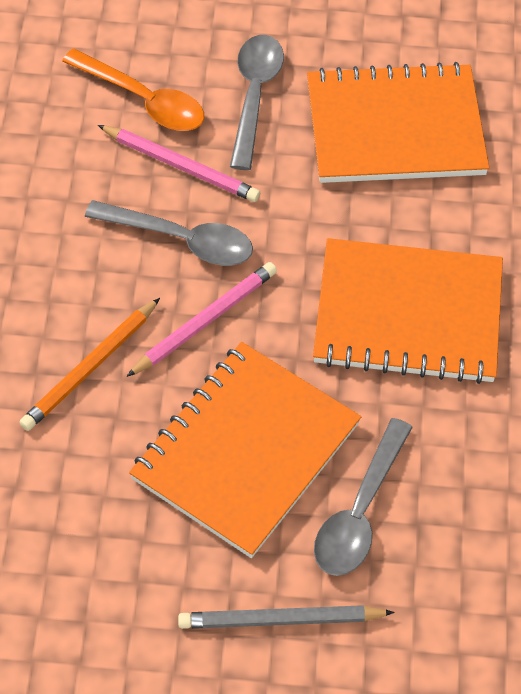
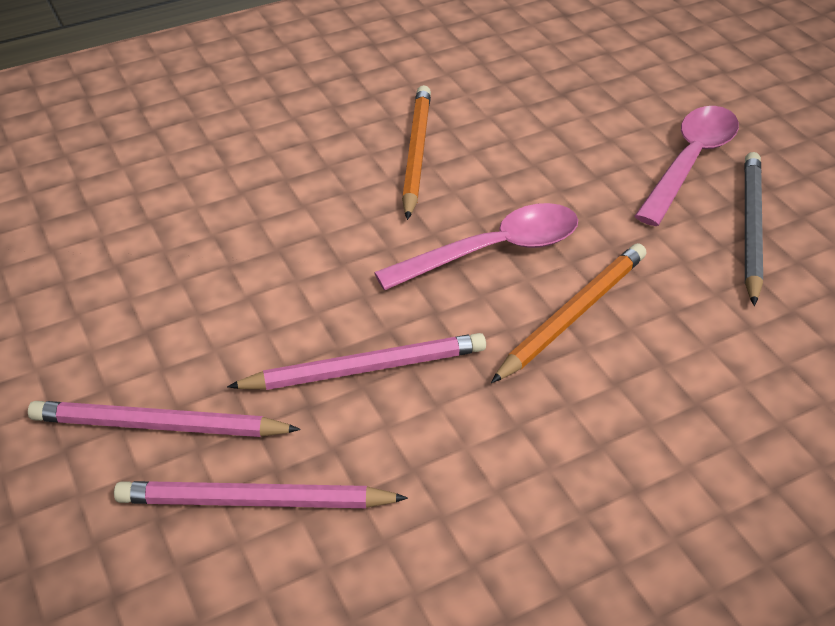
grey spoon: 3 -> 0
orange notebook: 3 -> 0
orange pencil: 1 -> 2
orange spoon: 1 -> 0
pink pencil: 2 -> 3
pink spoon: 0 -> 2

